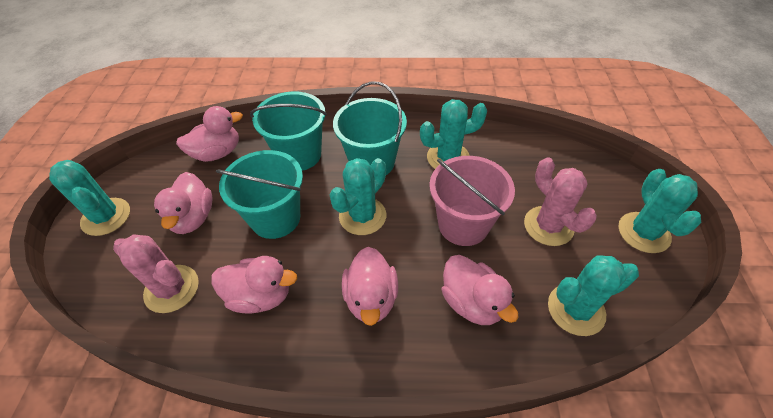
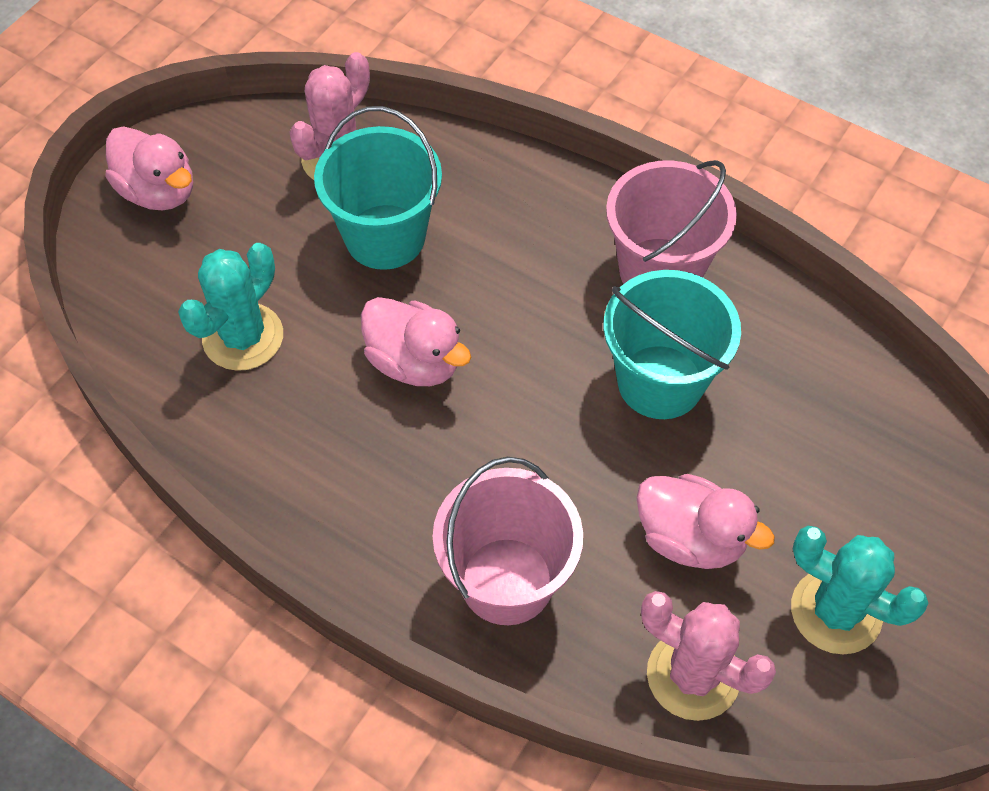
pink bucket: 1 -> 2
pink duck: 5 -> 3
turquoise bucket: 3 -> 2
turquoise cactus: 5 -> 2

